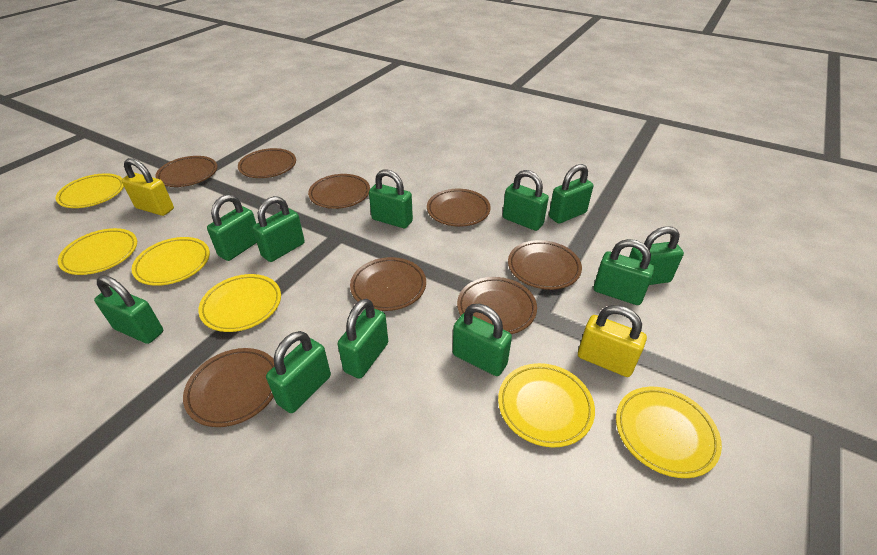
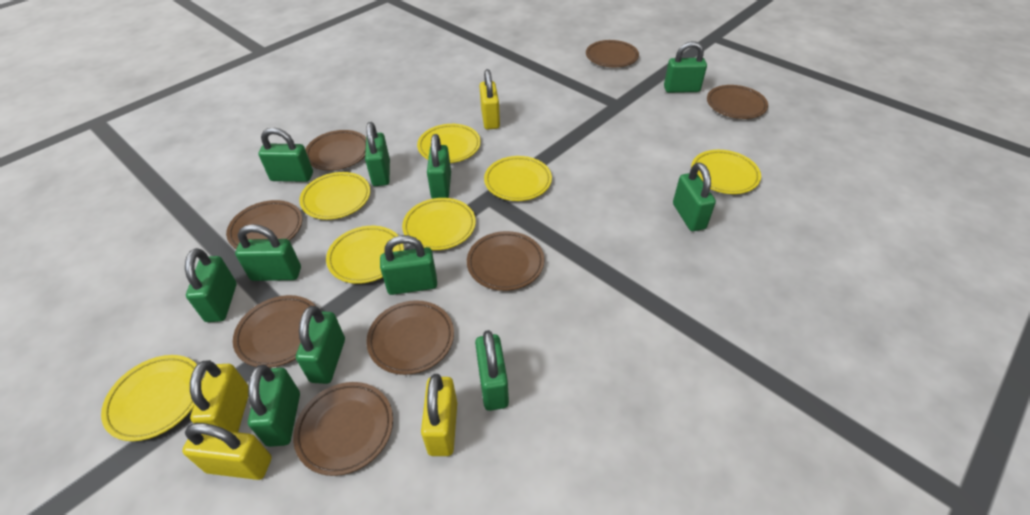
yellow padlock: 2 -> 4
yellow plate: 6 -> 7

